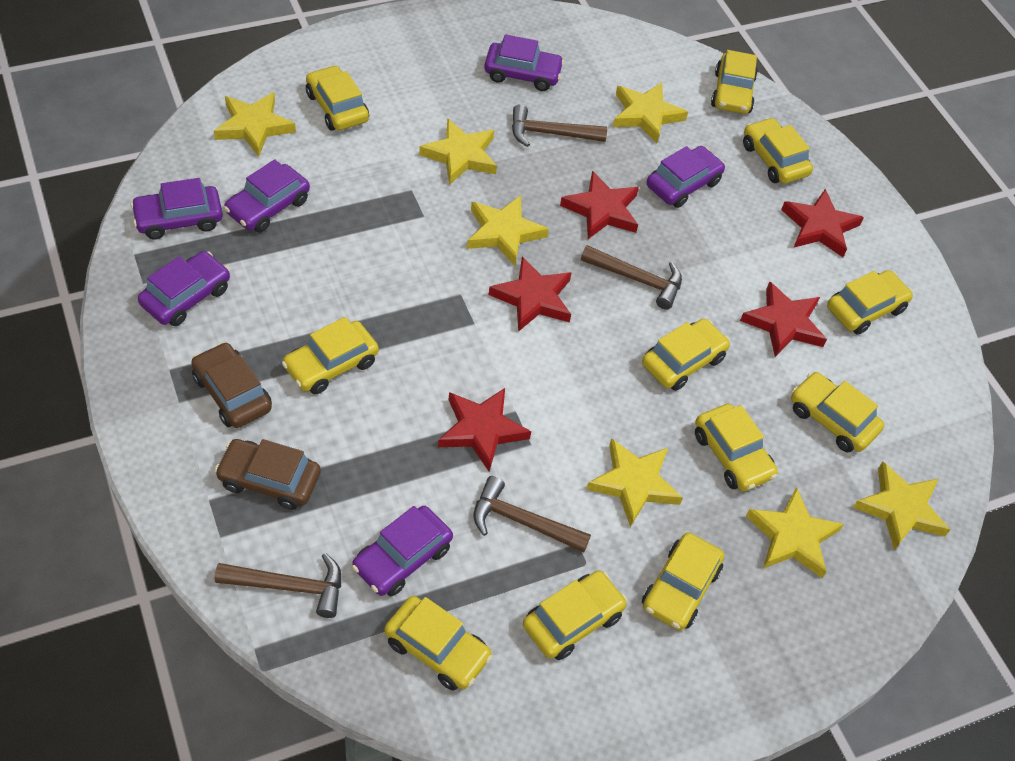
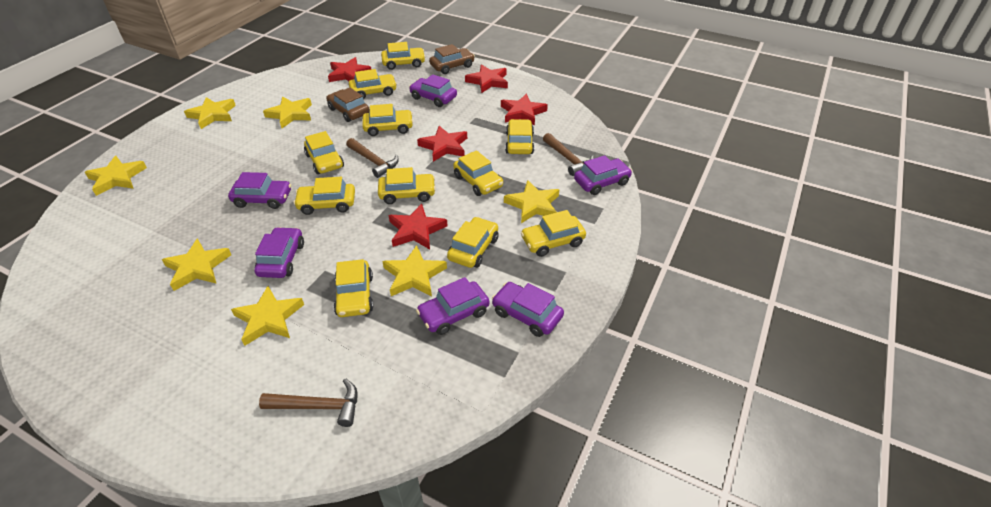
brown hammer: 4 -> 3

